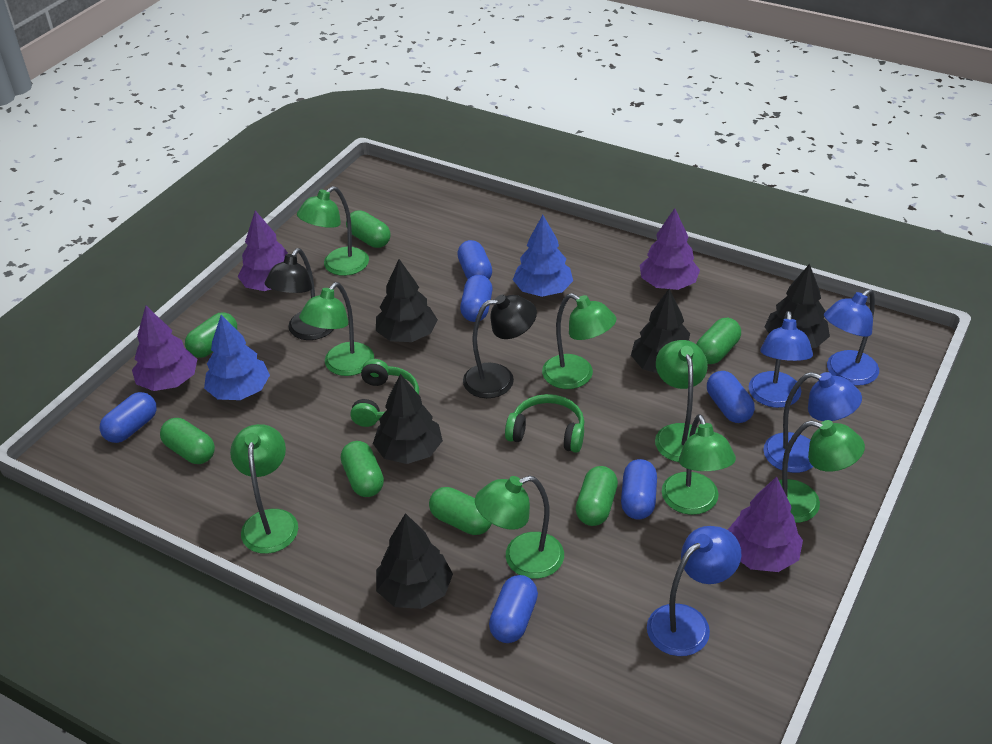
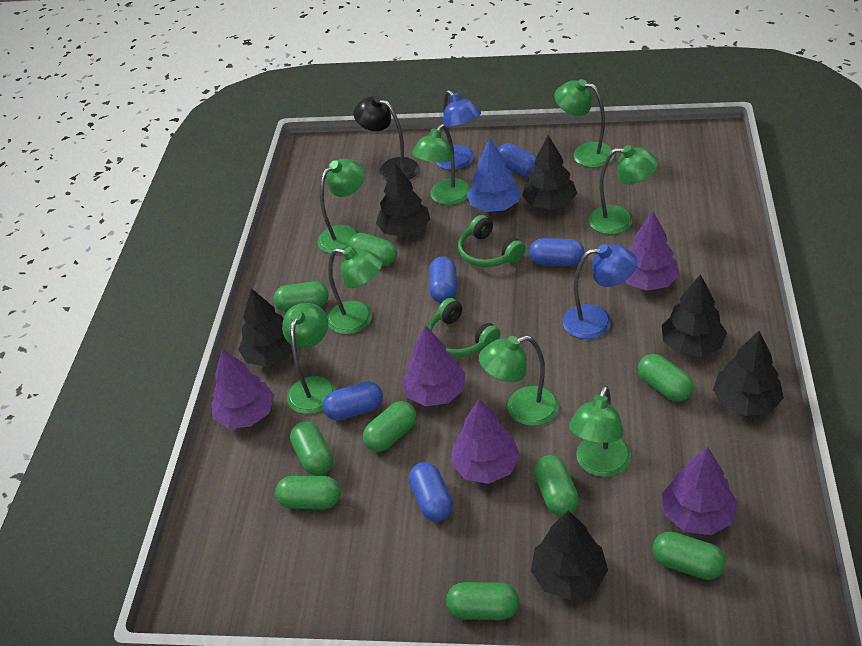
black lamp: 2 -> 1
black tree: 5 -> 6
blue capsule: 6 -> 5
blue lamp: 4 -> 2
blue tree: 2 -> 1
green capsule: 7 -> 9
purple tree: 4 -> 5

